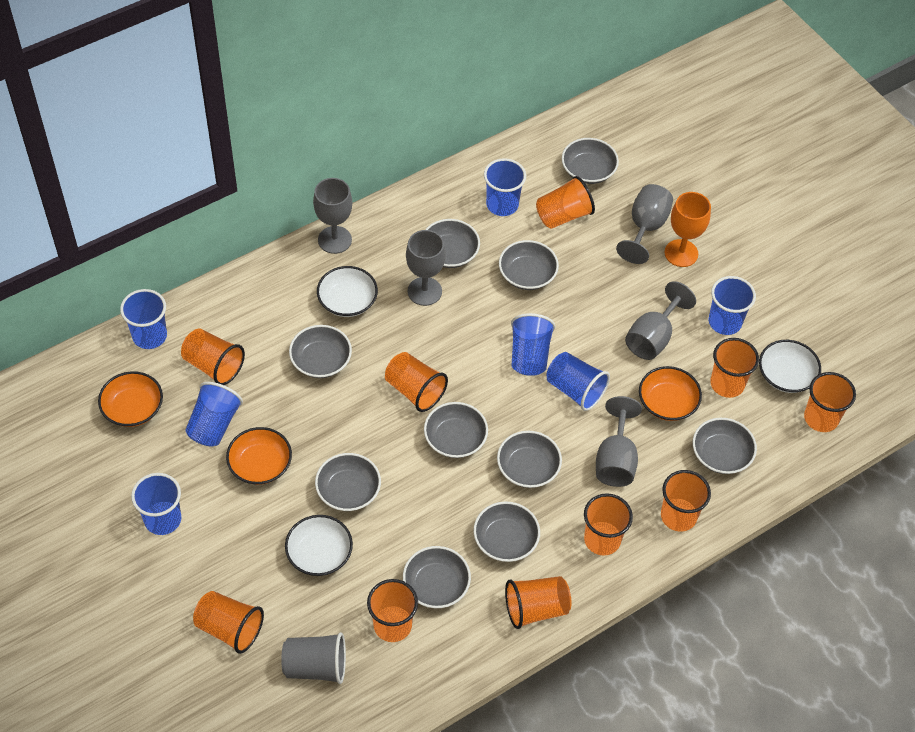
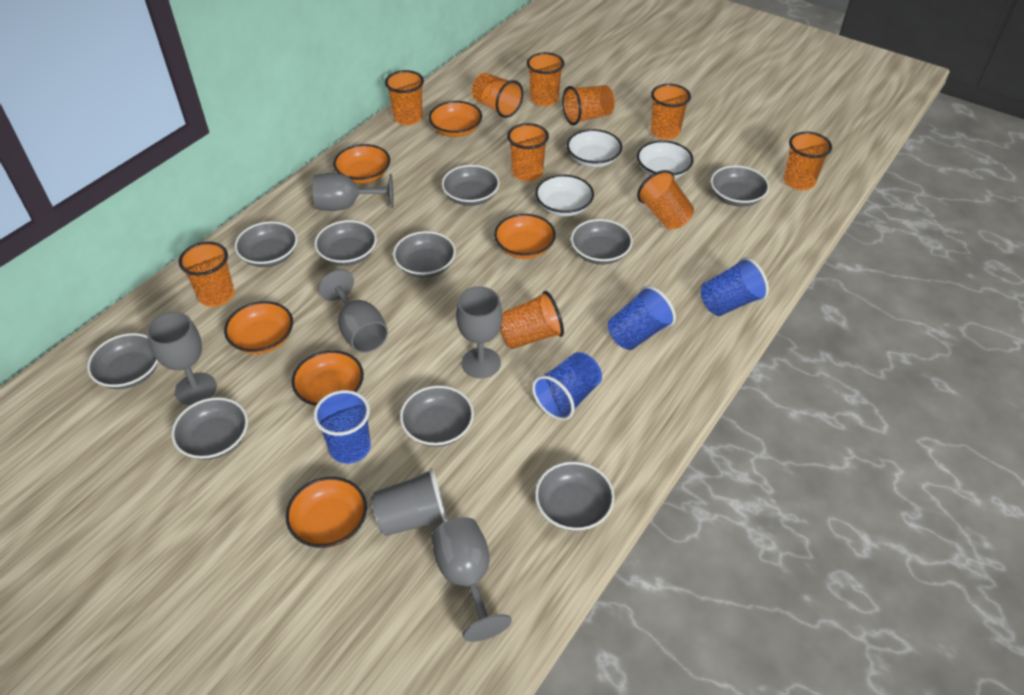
blue cup: 7 -> 4
orange bowl: 3 -> 6
orange goblet: 1 -> 0

